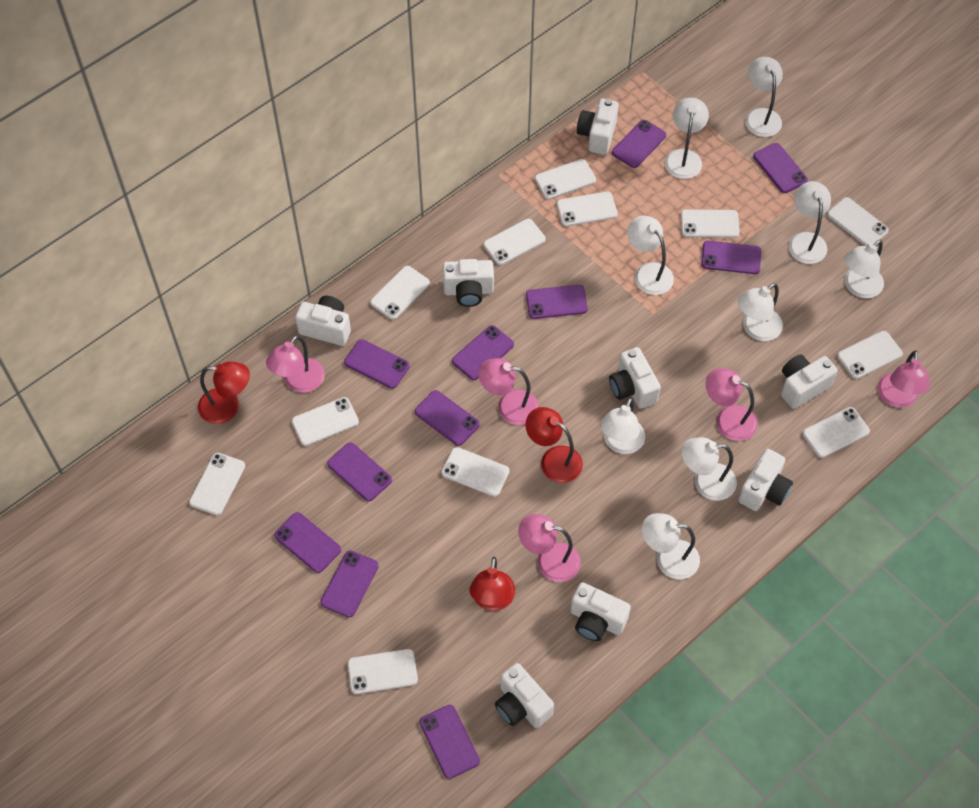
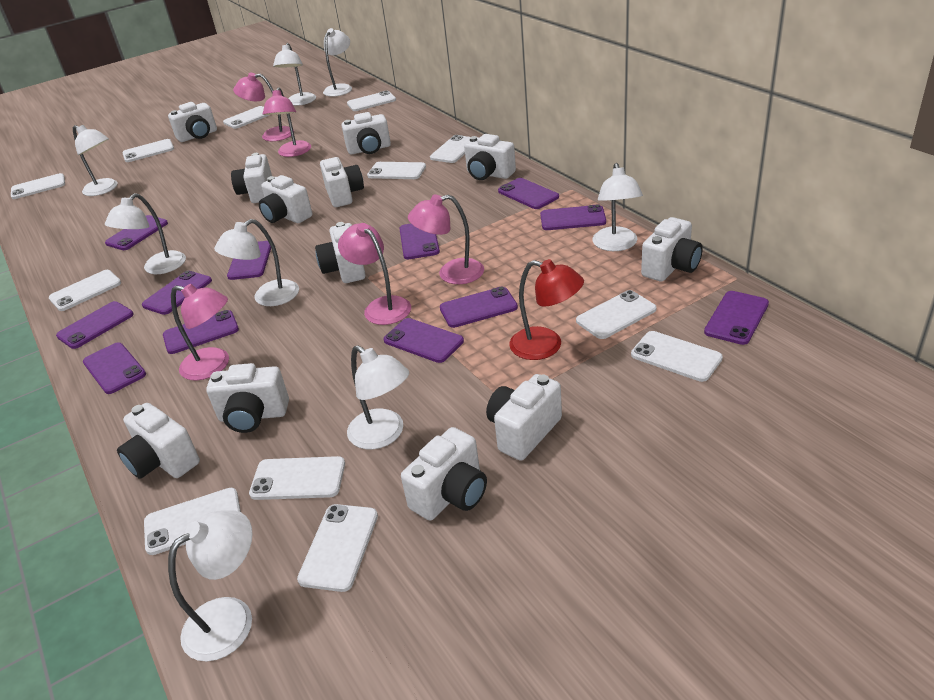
purple phone: 11 -> 12
red lamp: 3 -> 1
white camera: 8 -> 12
white lamp: 9 -> 8

